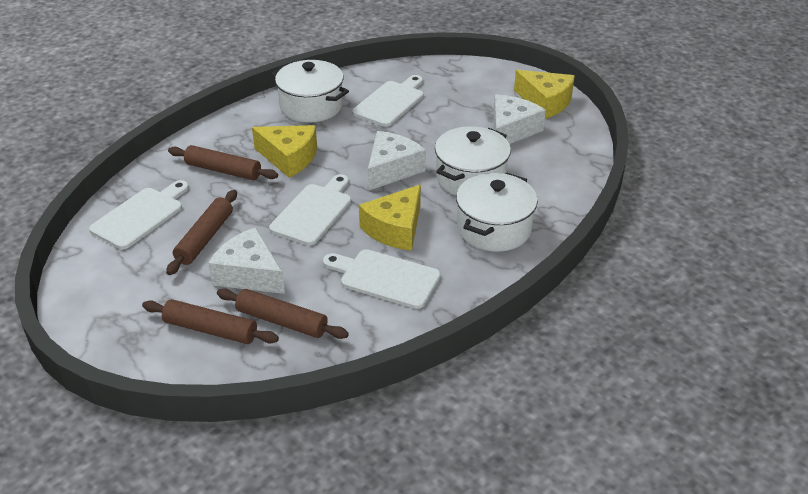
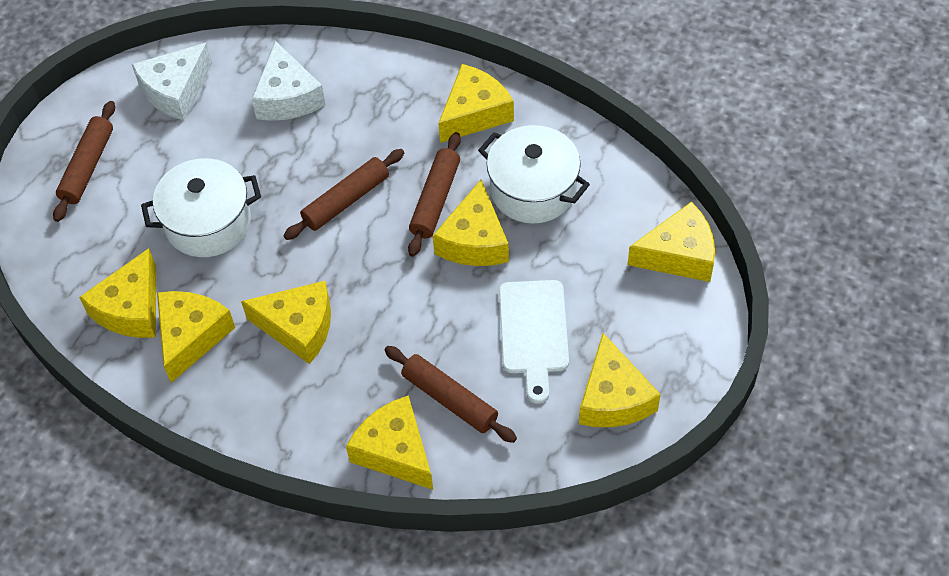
white cheese: 3 -> 2
white cutting board: 4 -> 1
white pot: 3 -> 2
yellow cheese: 3 -> 8

